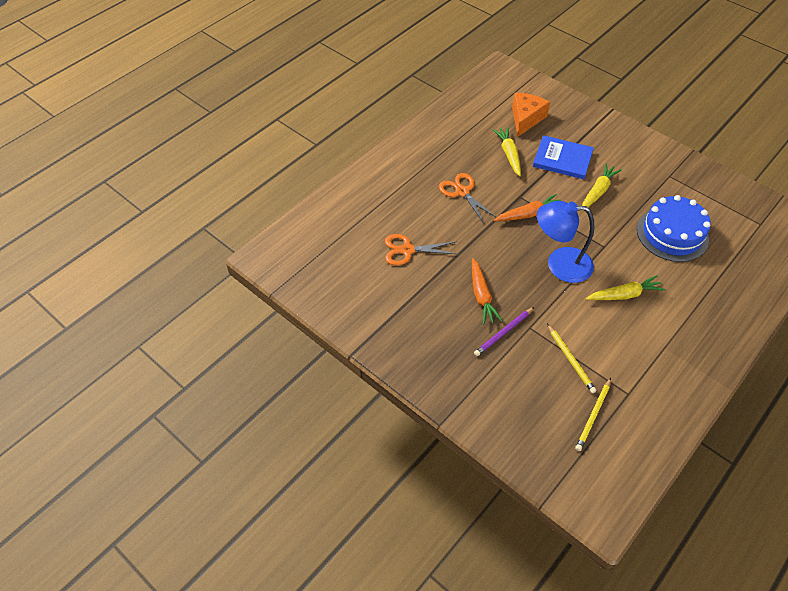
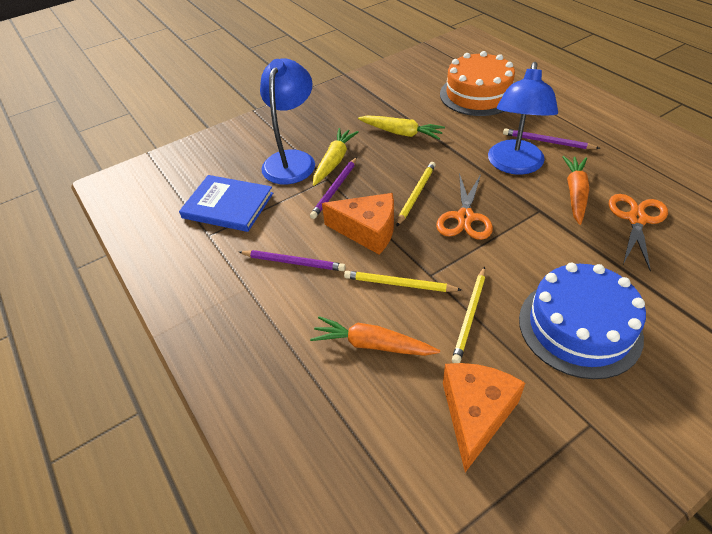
blue lamp: 1 -> 2
orange cake: 0 -> 1
orange cheese: 1 -> 2
purple pencil: 1 -> 3
yellow carrot: 3 -> 2
yellow pencil: 2 -> 3

